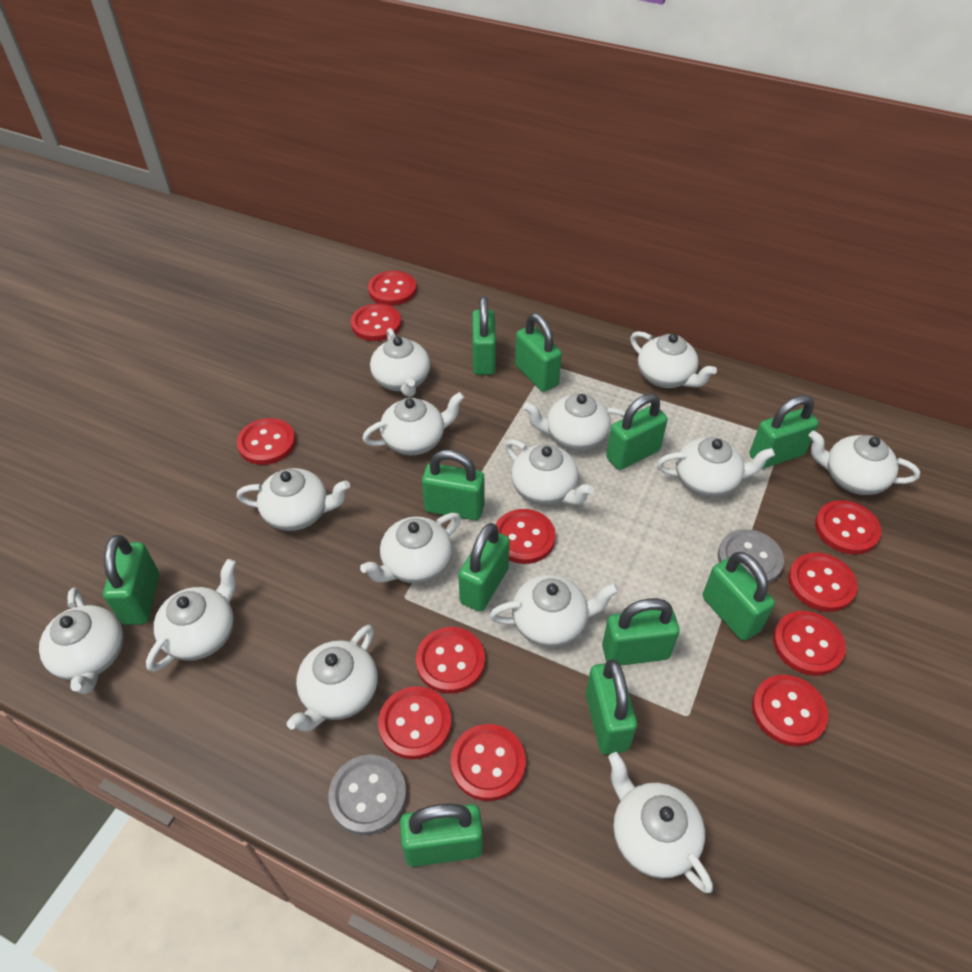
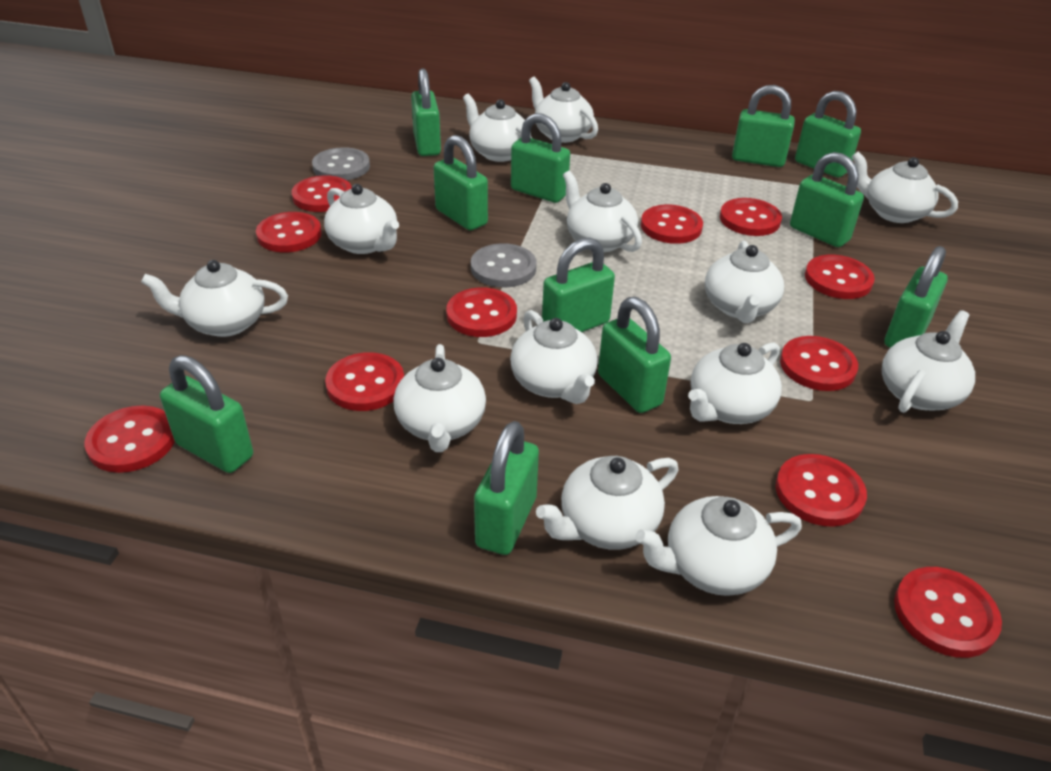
white teapot: 14 -> 13

